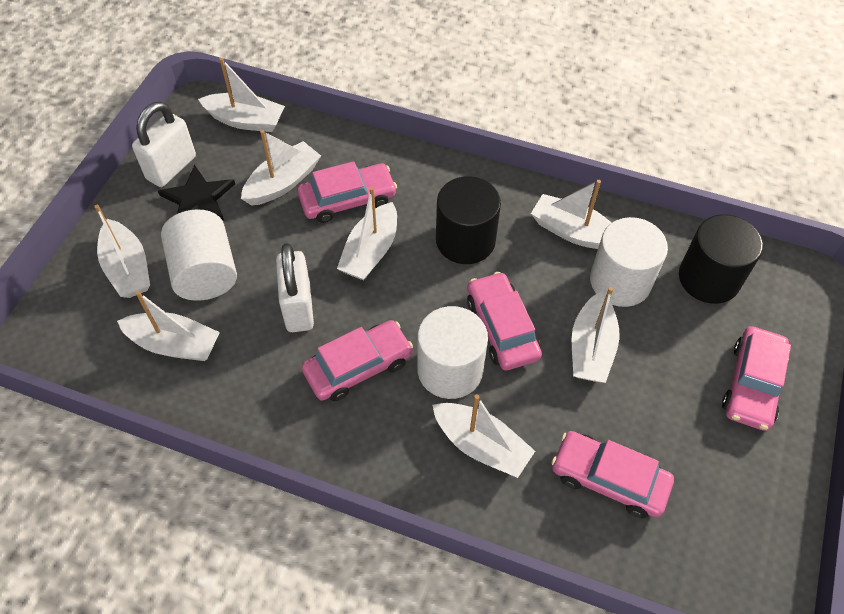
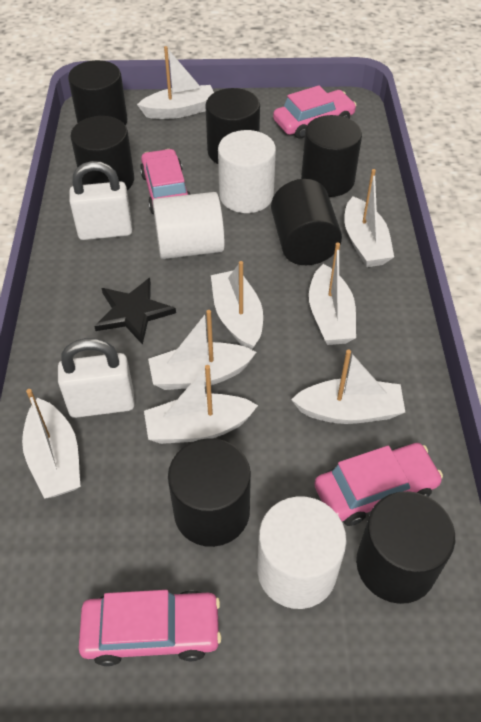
black cylinder: 2 -> 7
pink car: 5 -> 4

